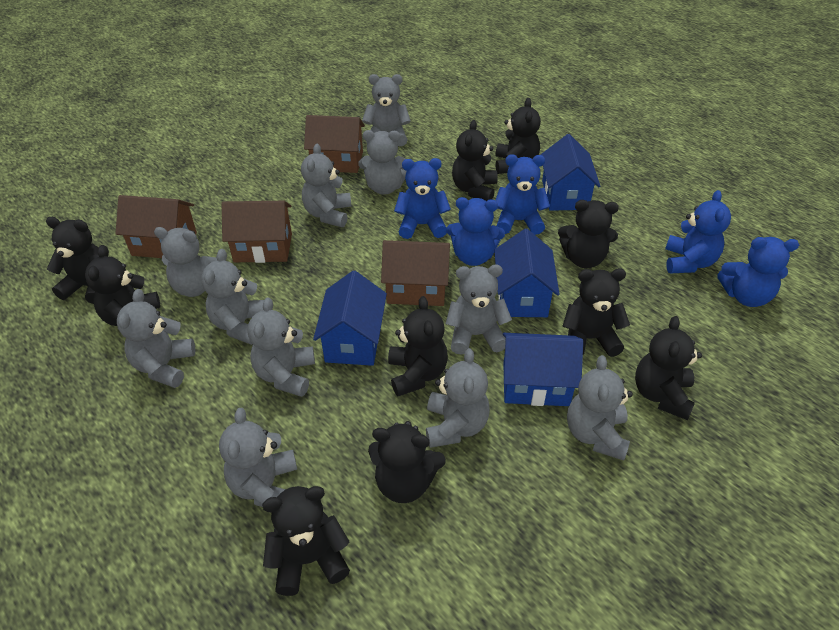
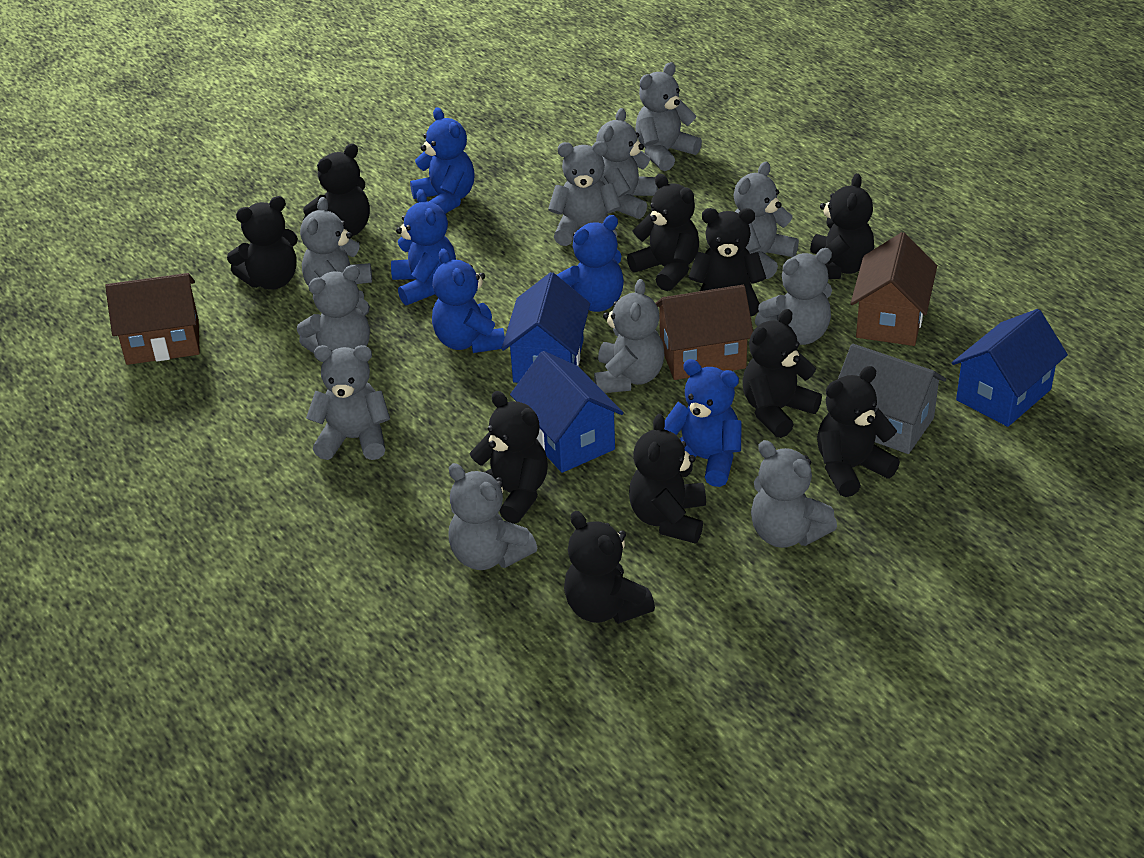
blue house: 4 -> 3
brown house: 4 -> 3
grey house: 0 -> 1

